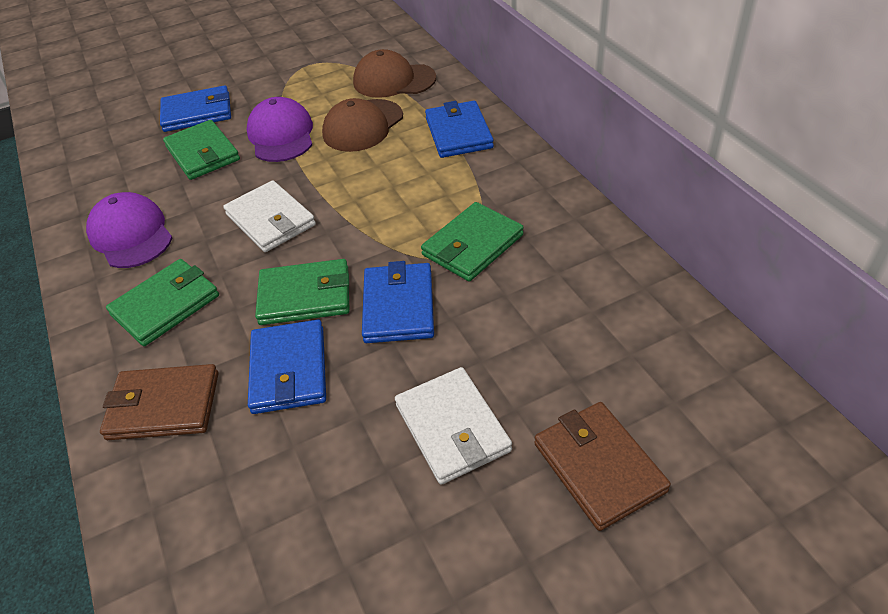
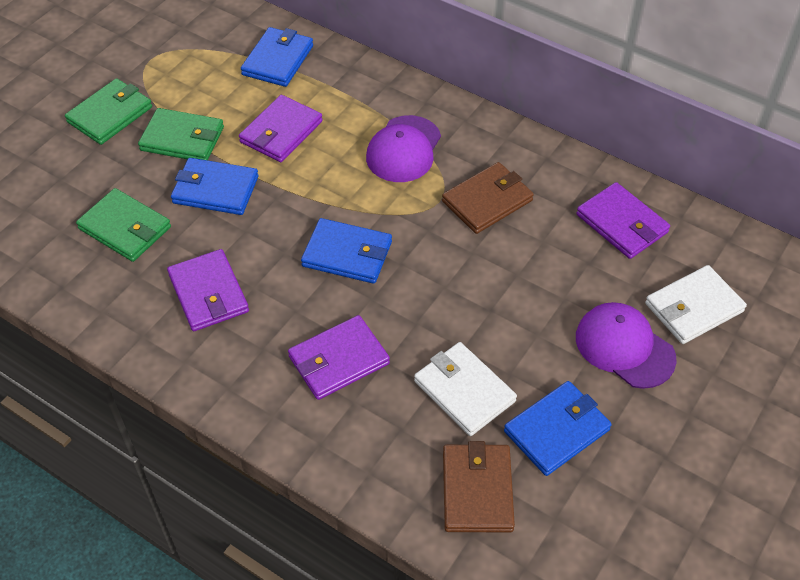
brown cap: 2 -> 0
green wallet: 4 -> 3
purple wallet: 0 -> 4

